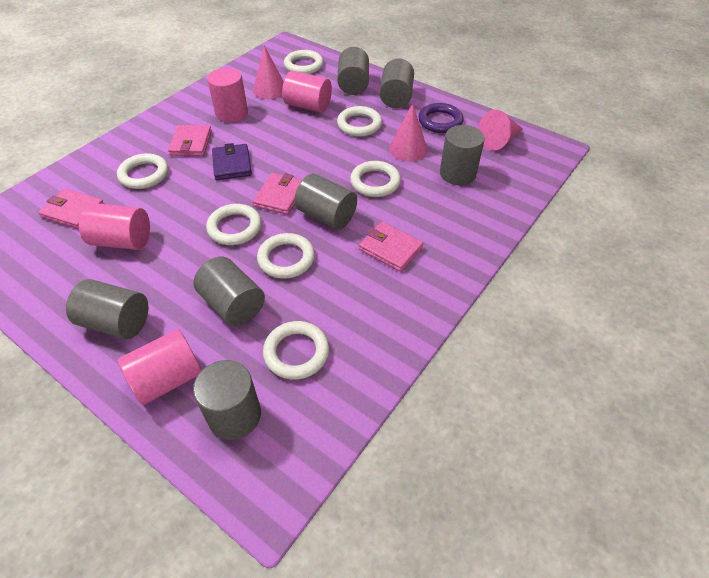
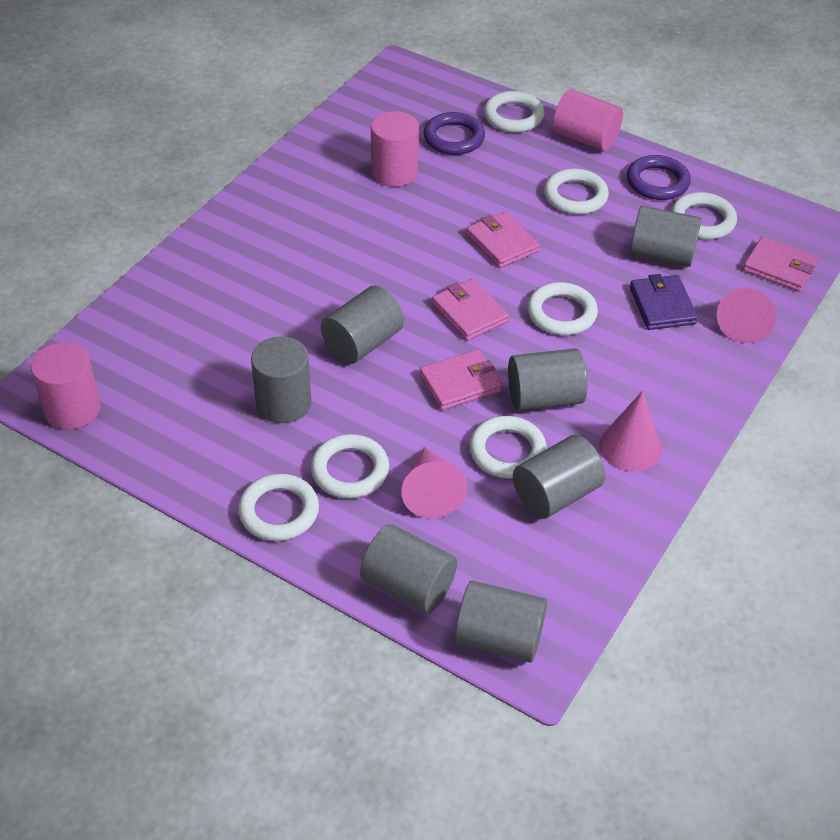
pink cylinder: 4 -> 3
purple ring: 1 -> 2

